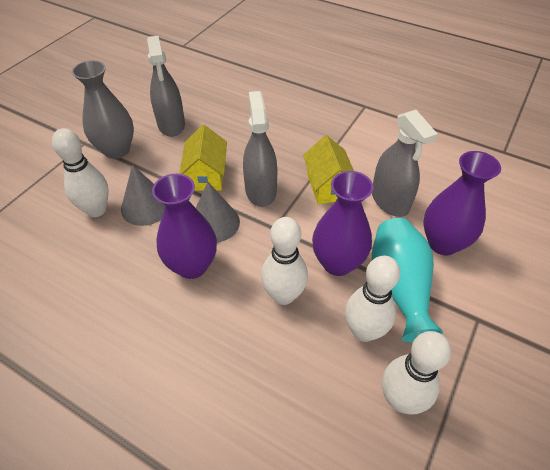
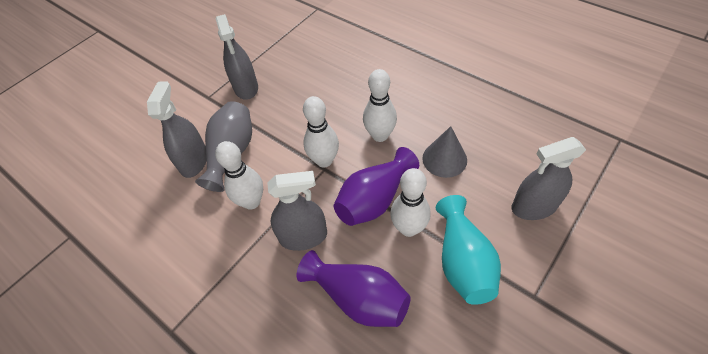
grey cone: 2 -> 1
grey spray bottle: 3 -> 4
purple vase: 3 -> 2
yellow house: 2 -> 0

